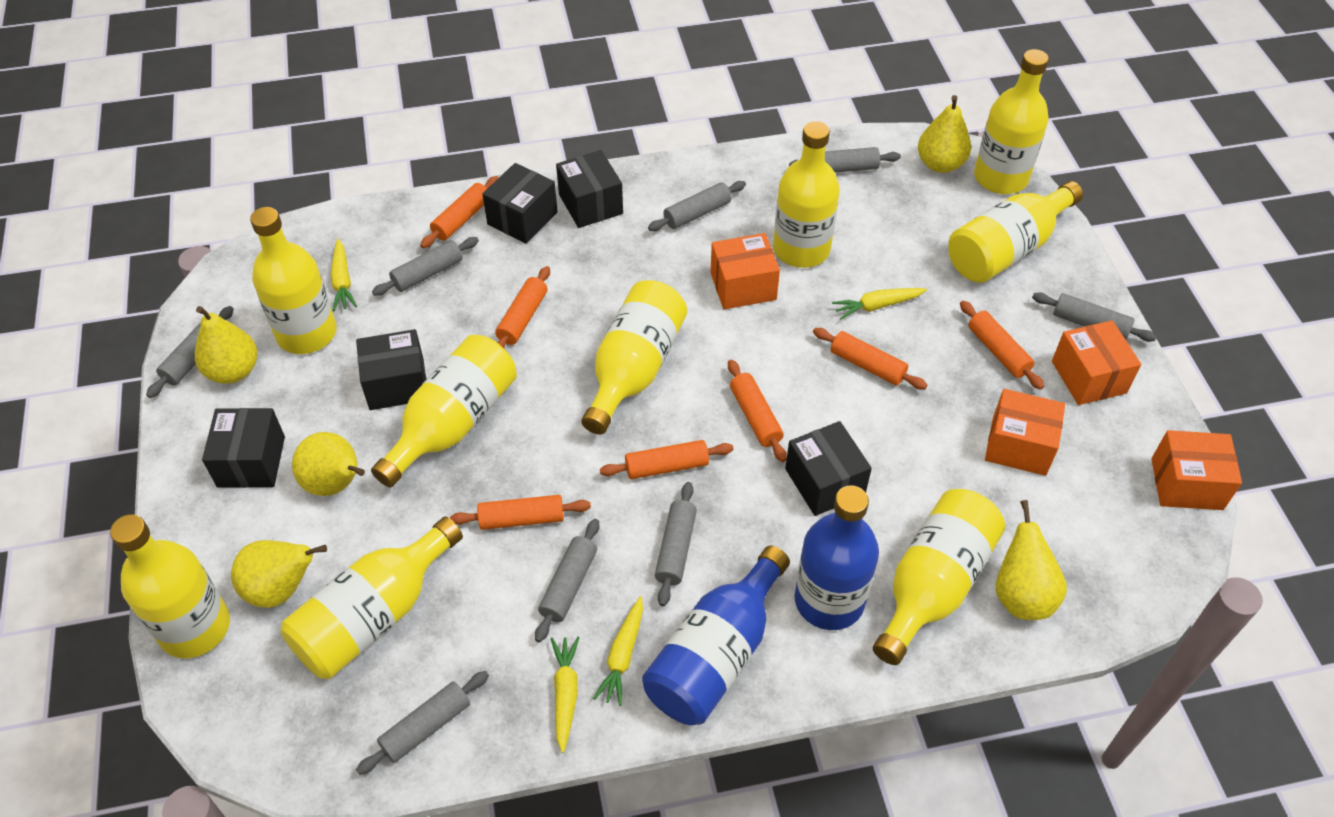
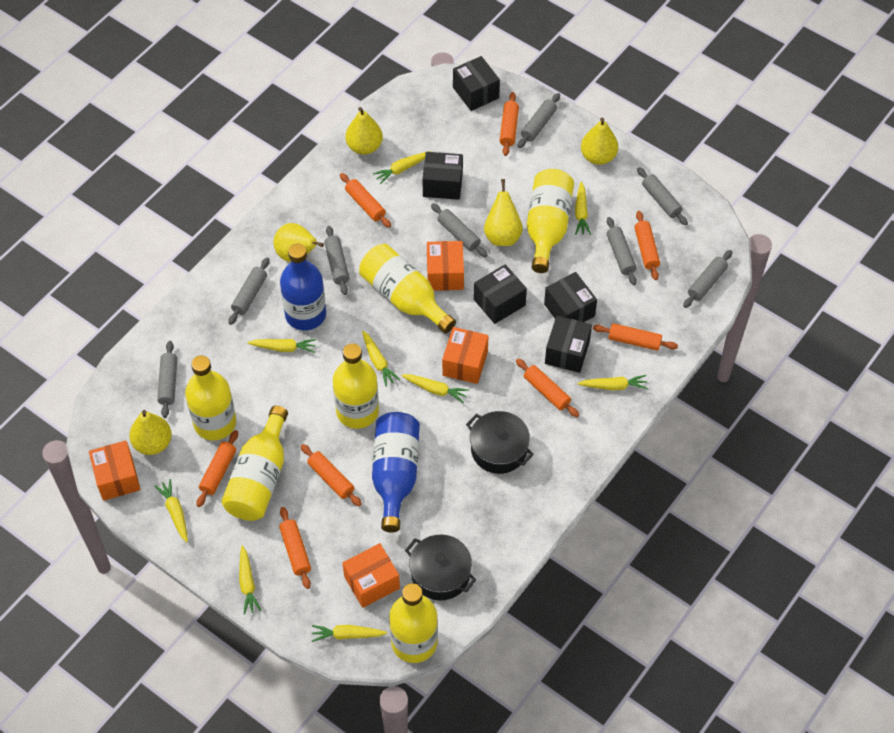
black pot: 0 -> 2
orange rolling pin: 7 -> 8
yellow bottle: 9 -> 6
yellow carrot: 4 -> 9

